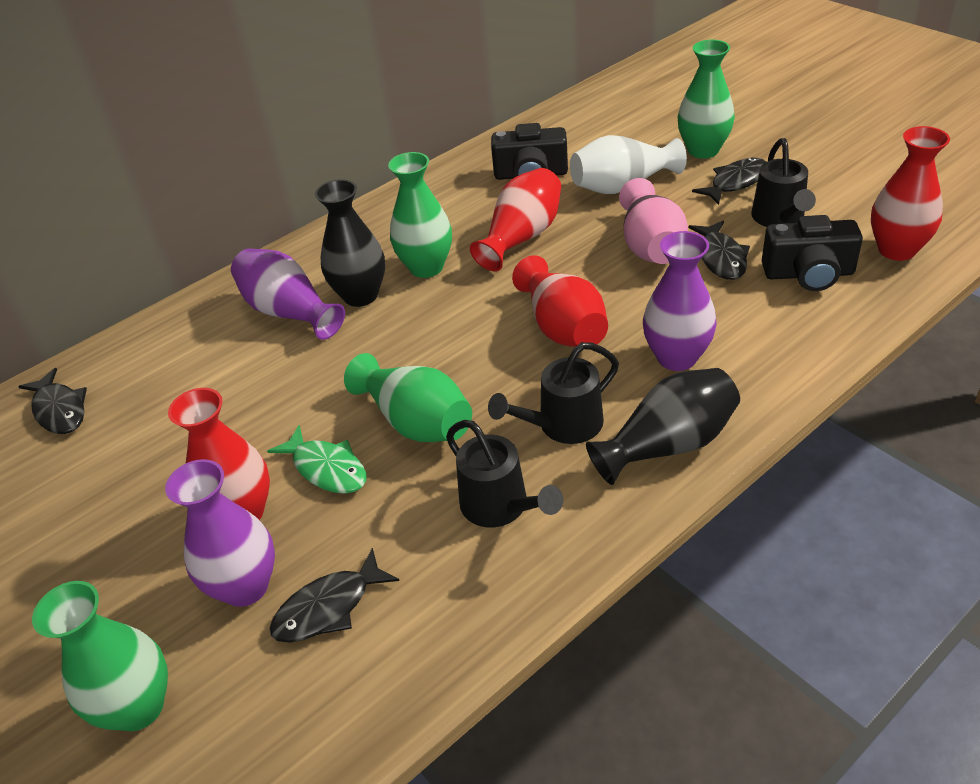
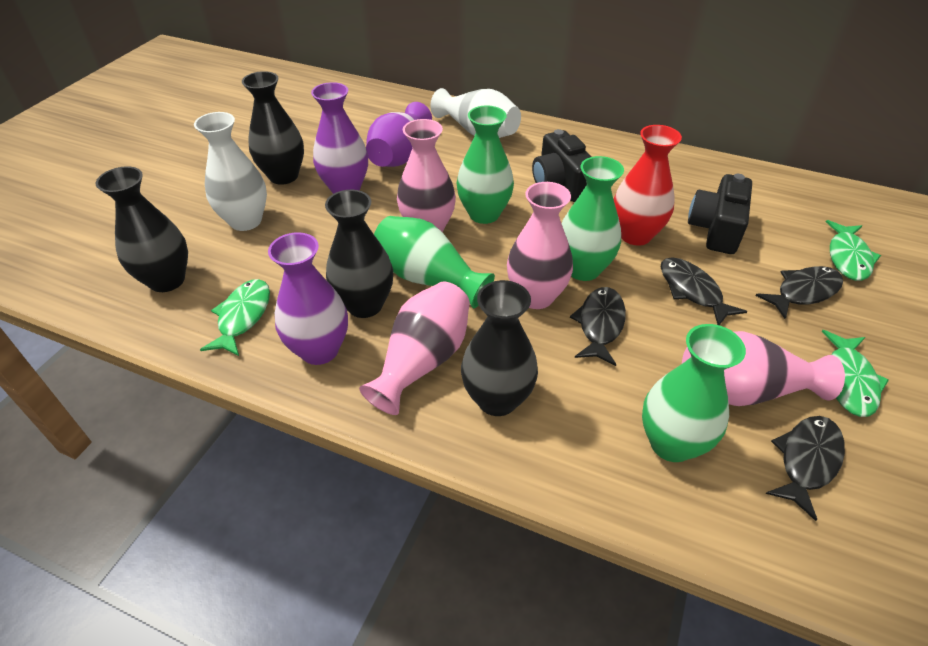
black vase: 2 -> 4
black watering can: 3 -> 0
green fish: 1 -> 3
pink vase: 1 -> 4
red vase: 4 -> 1
white vase: 1 -> 2

